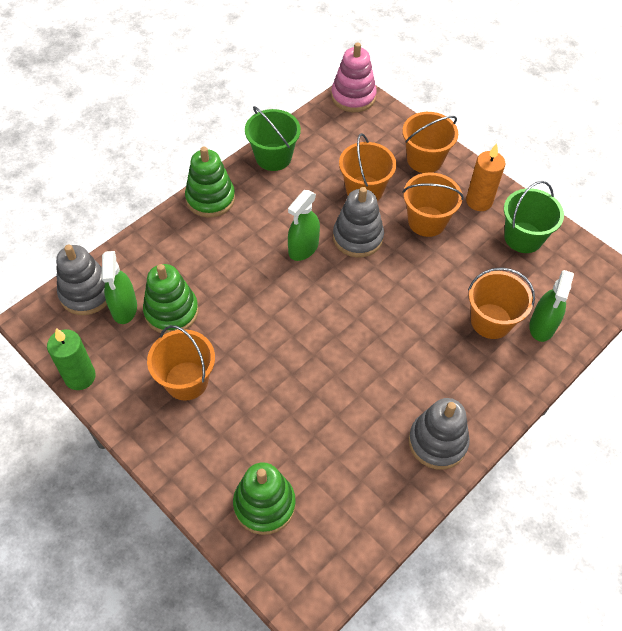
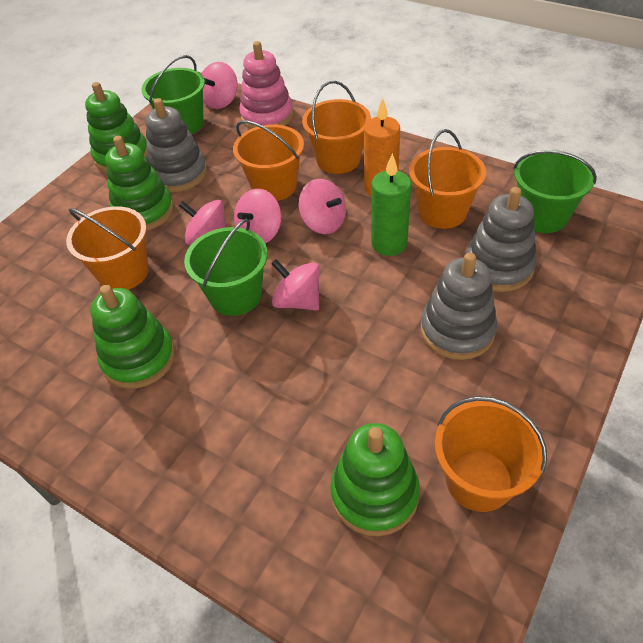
green bucket: 2 -> 3
green spray bottle: 3 -> 0
green stacking toy: 3 -> 4
pink spinning top: 0 -> 5

